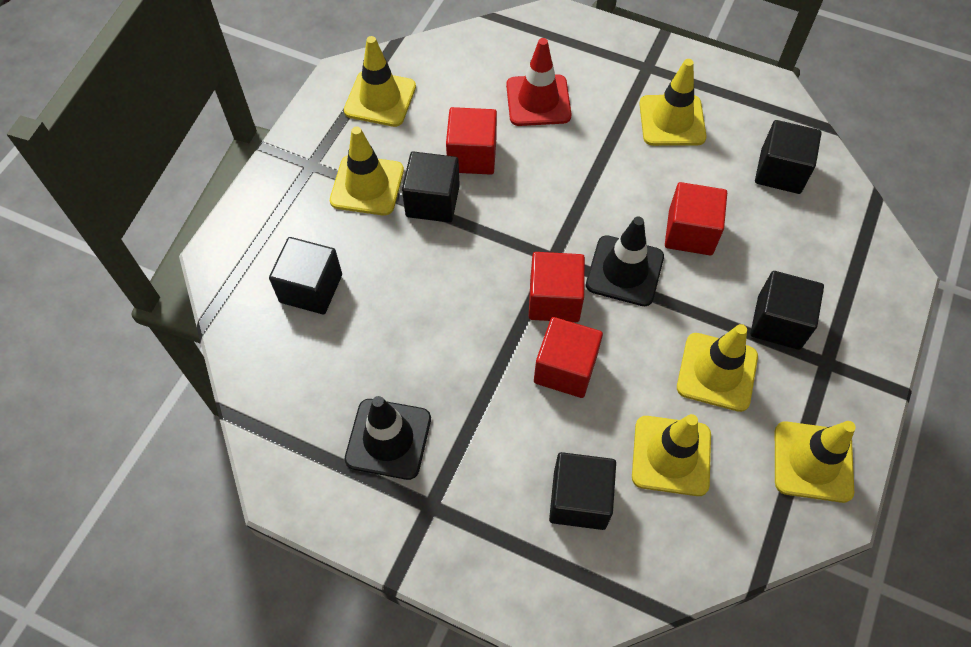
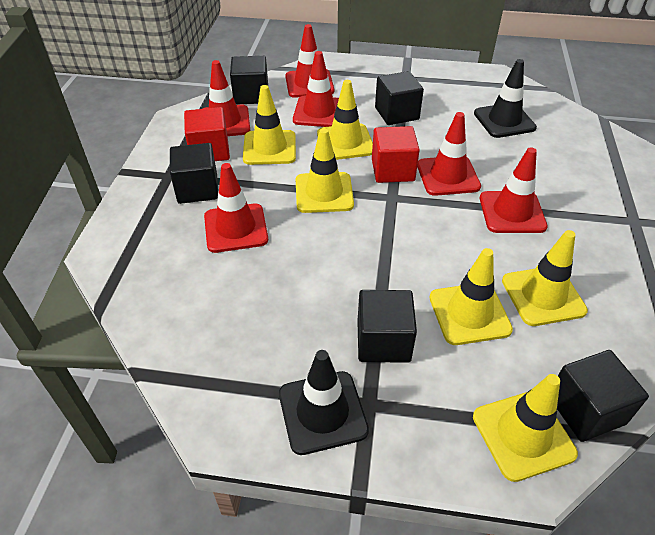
red cube: 4 -> 2
red traffic cone: 1 -> 6

